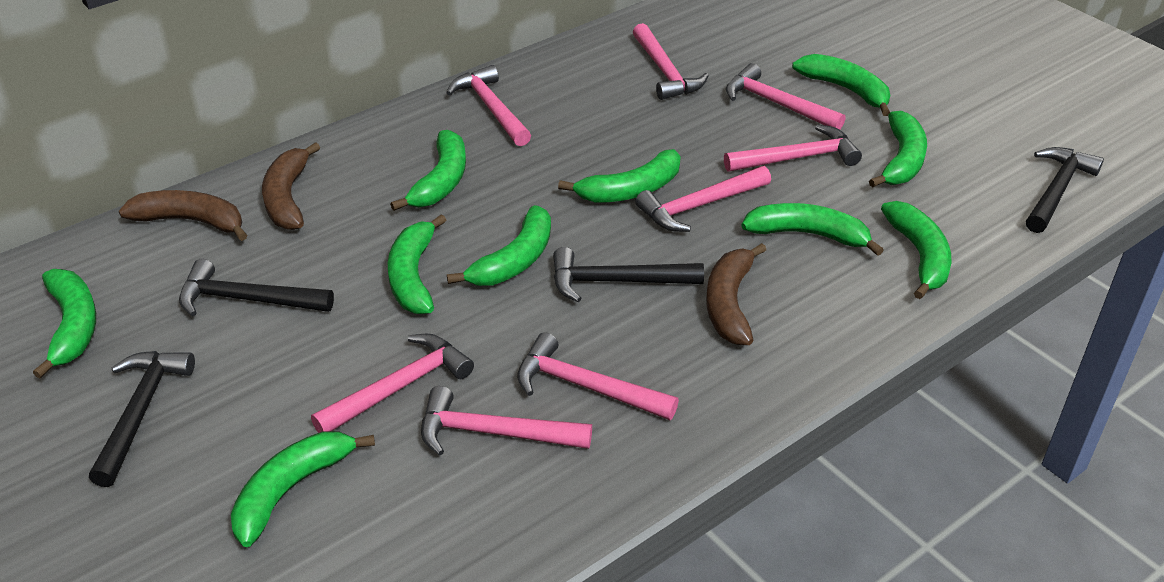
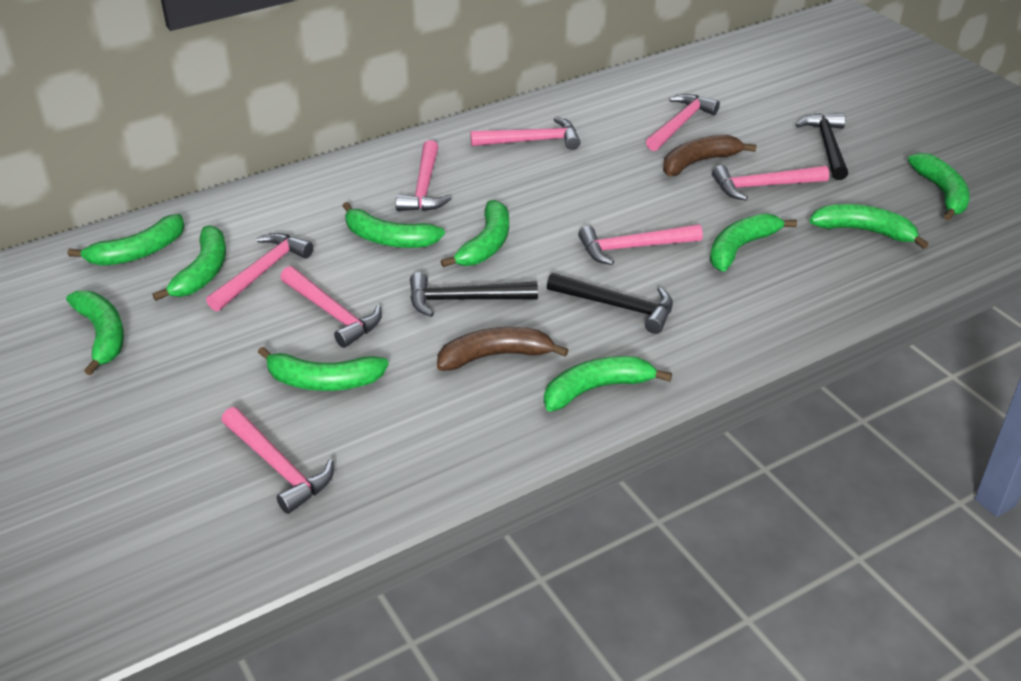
black hammer: 4 -> 3
brown banana: 3 -> 2

